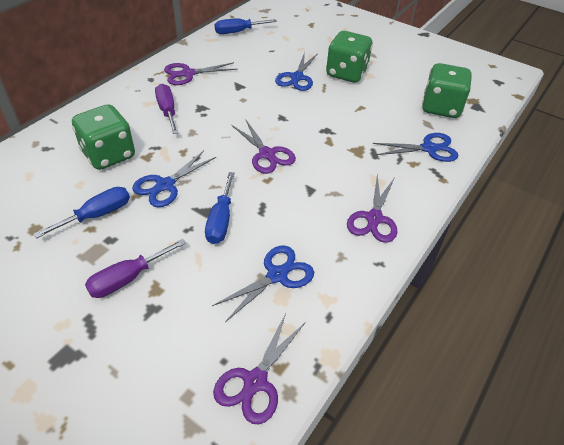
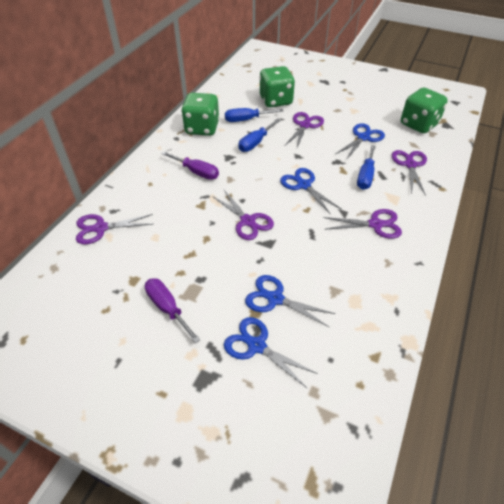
purple scissors: 4 -> 5

